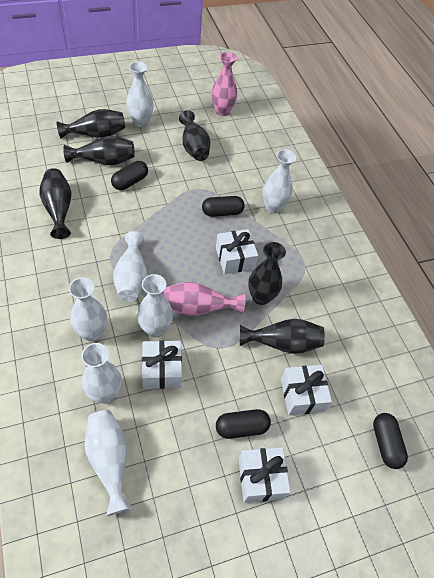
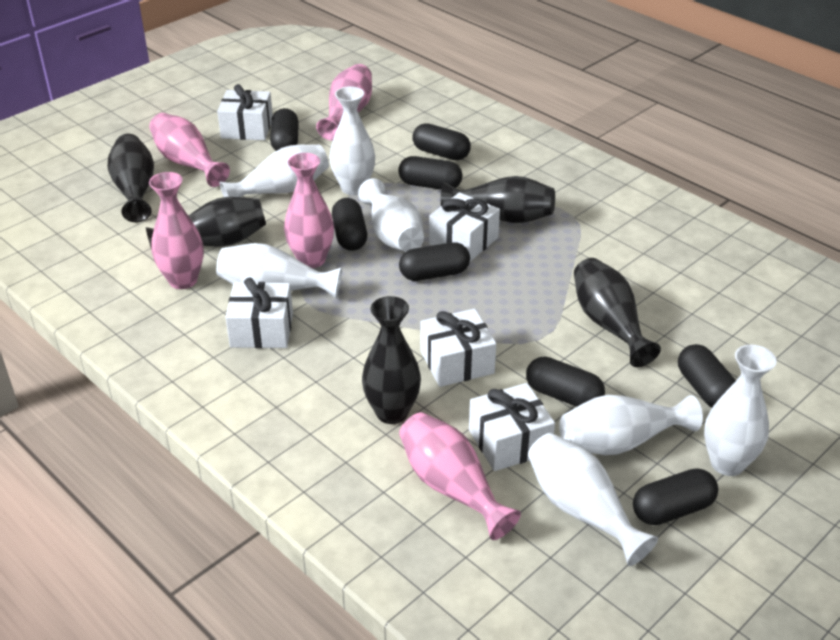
black capsule: 4 -> 8
black vase: 6 -> 5
pink vase: 2 -> 5
white gift: 4 -> 5

